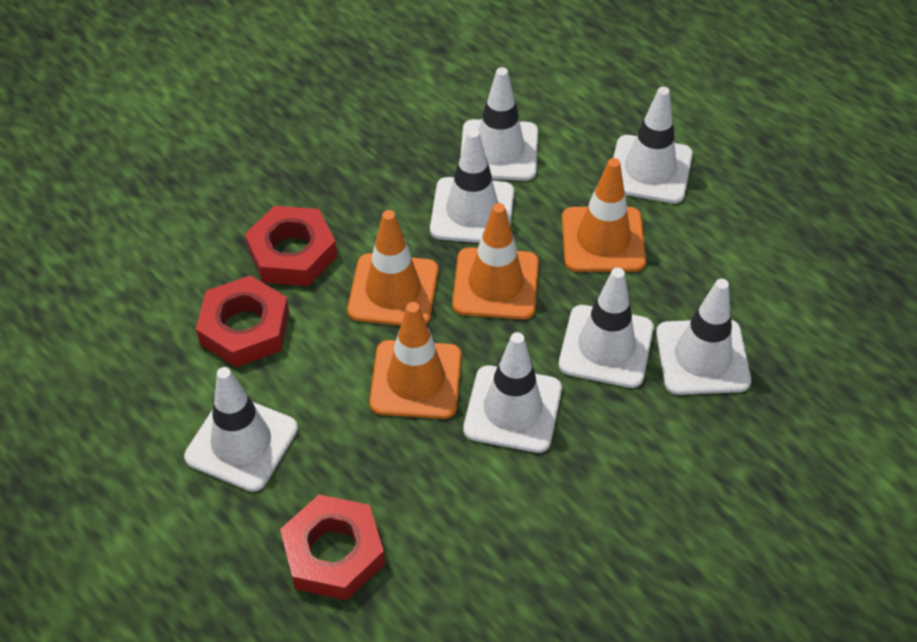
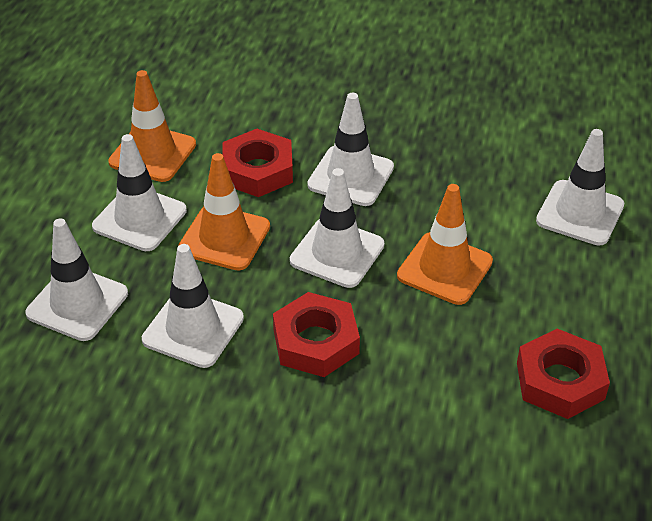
orange traffic cone: 4 -> 3
white traffic cone: 7 -> 6

